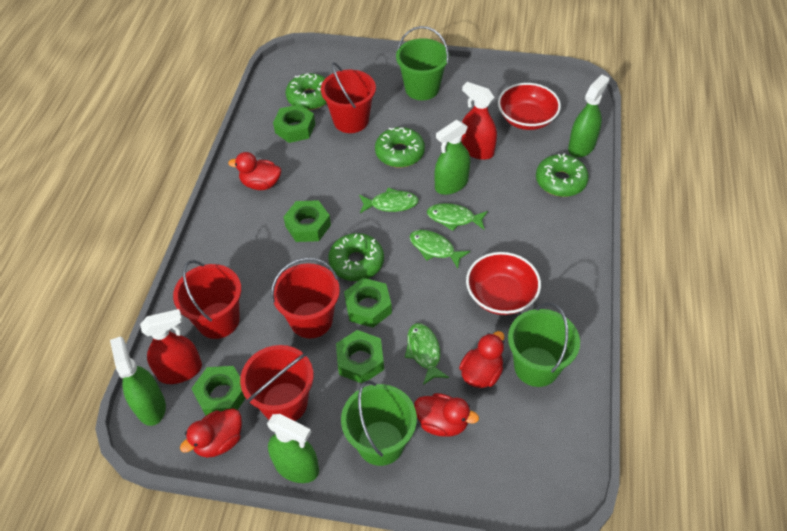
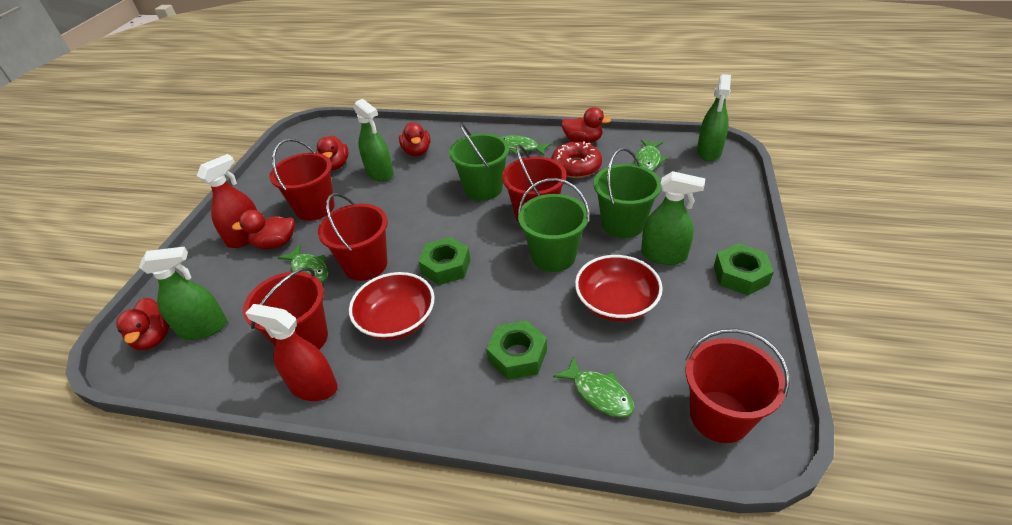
green donut: 4 -> 0
green nut: 5 -> 3
red bucket: 4 -> 5
red donut: 0 -> 1
red duck: 4 -> 5

